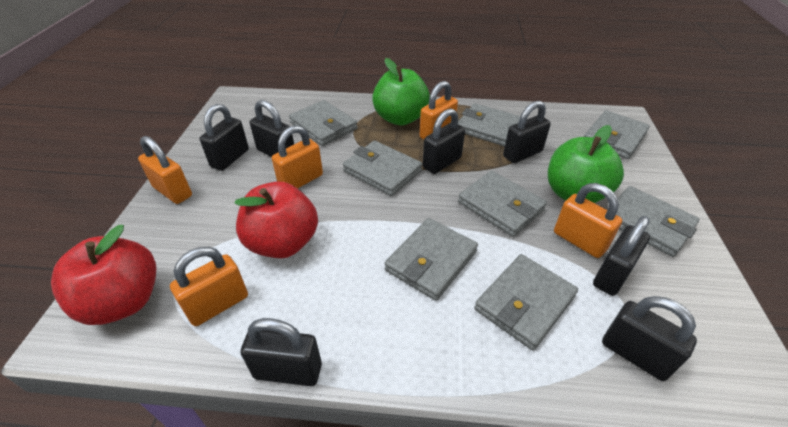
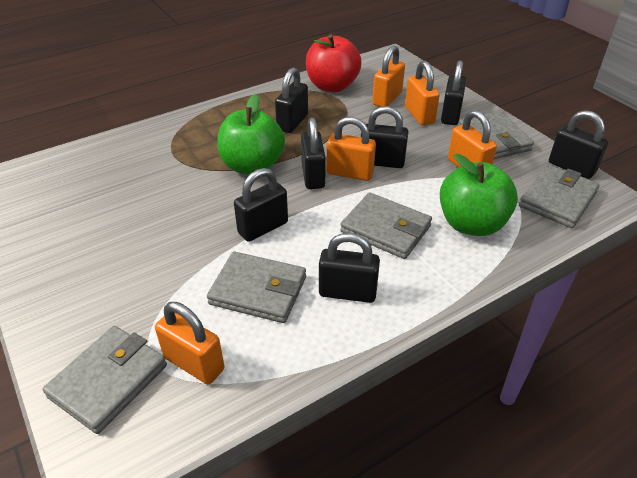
grey wallet: 8 -> 5
red apple: 2 -> 1

